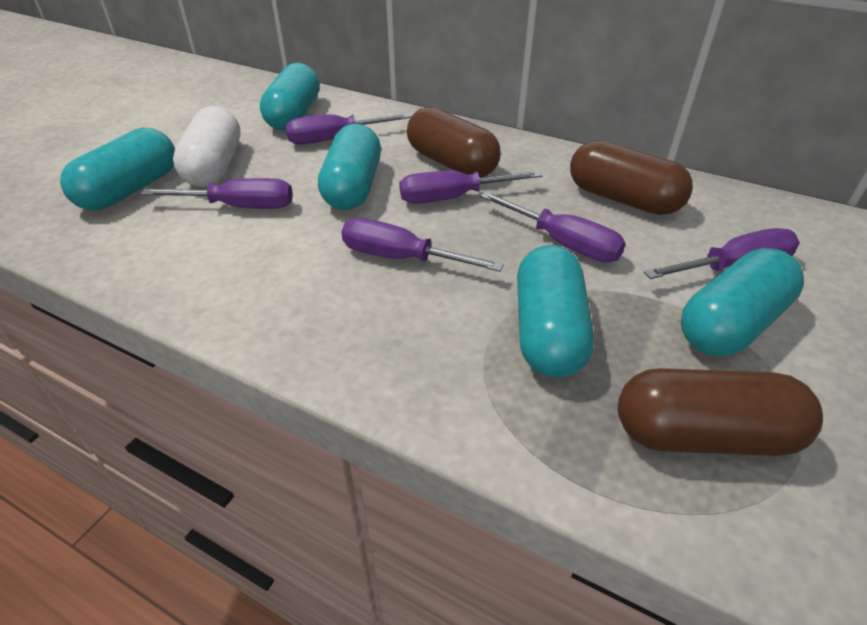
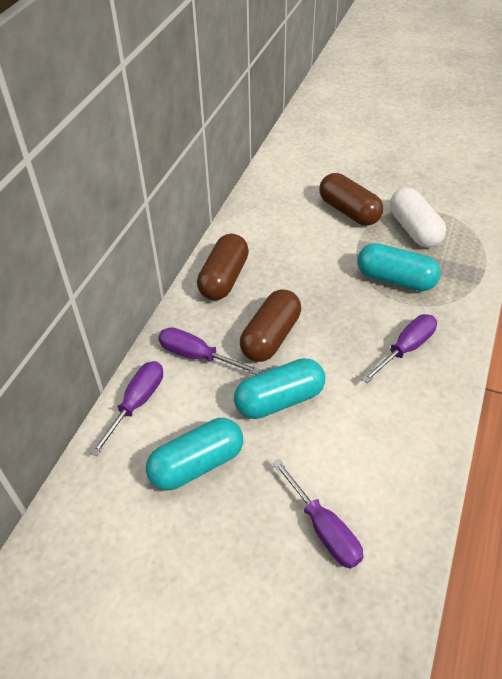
purple screwdriver: 6 -> 4
turquoise capsule: 5 -> 3

